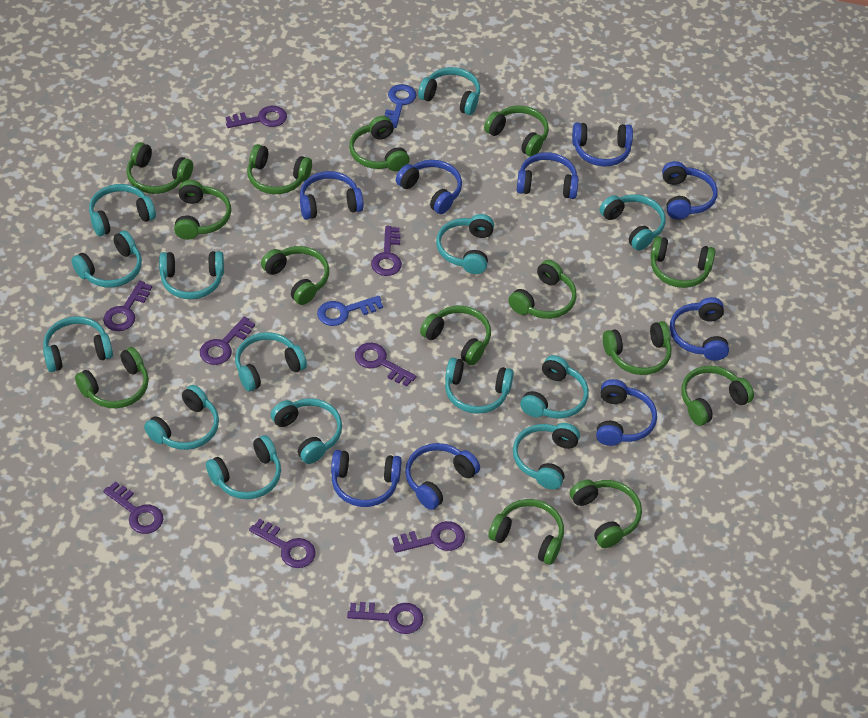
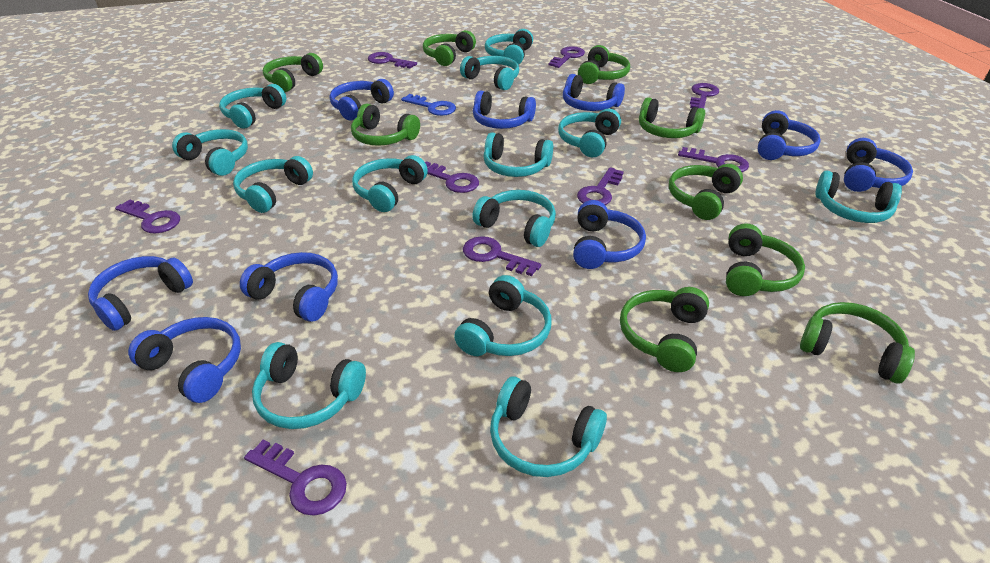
blue key: 2 -> 1
green headphones: 14 -> 9
turquoise headphones: 14 -> 13

